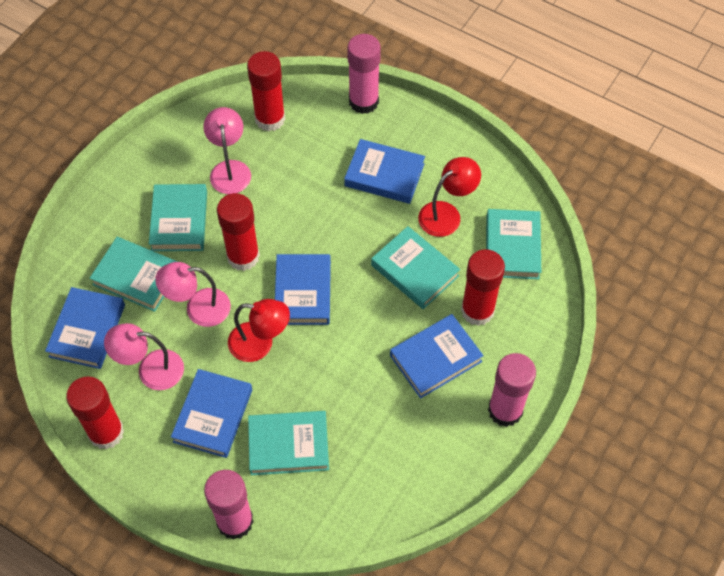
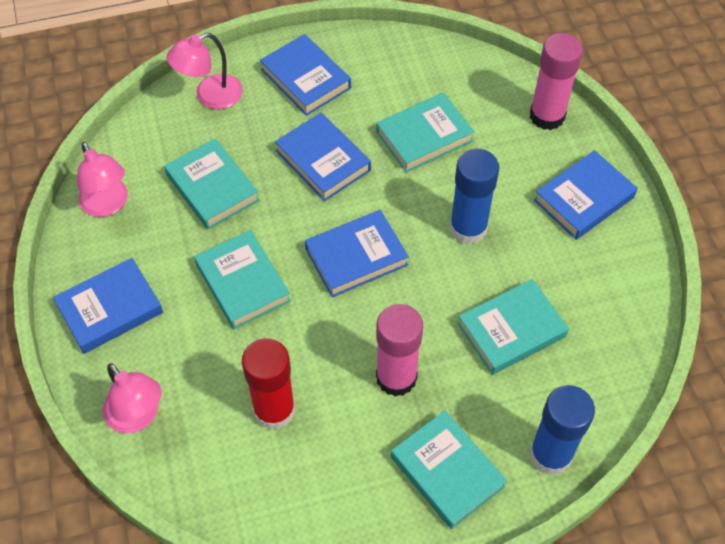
blue glue stick: 0 -> 2
pink glue stick: 3 -> 2
red glue stick: 4 -> 1
red lamp: 2 -> 0

